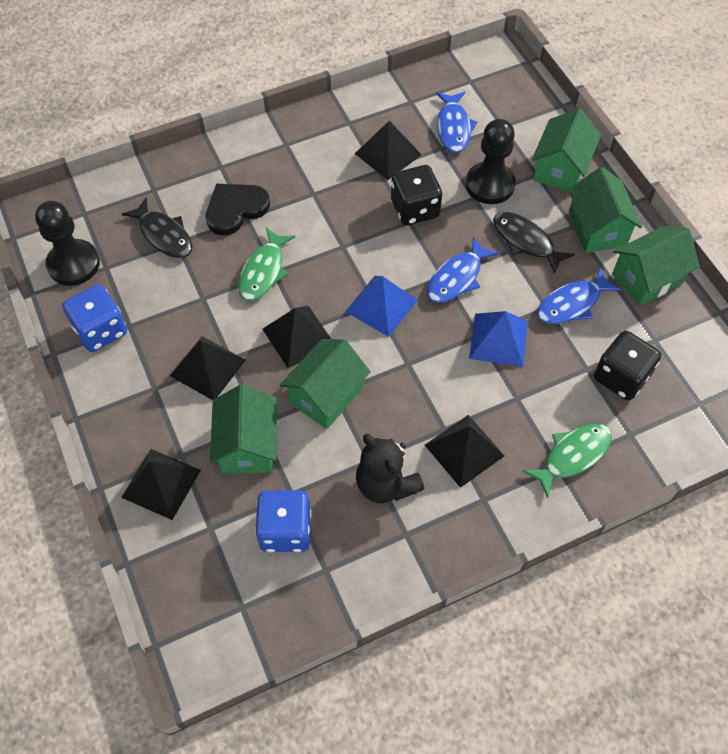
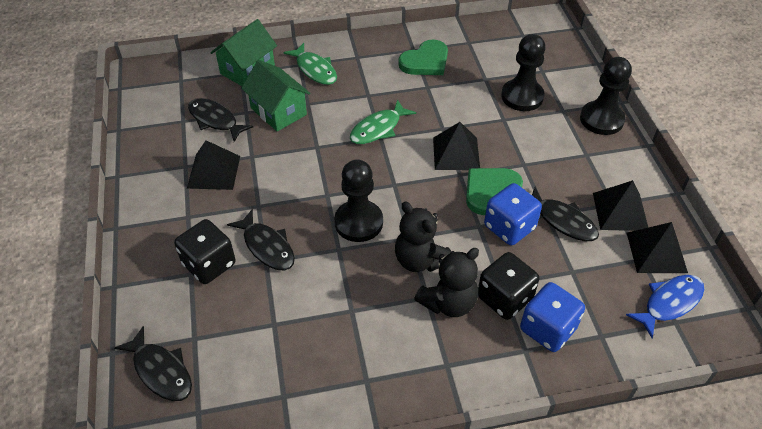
black fish: 2 -> 4
black heart: 1 -> 0
black pawn: 2 -> 3
black pyramid: 5 -> 4
black teddy bear: 1 -> 2
blue fish: 3 -> 1
blue pyramid: 2 -> 0
green heart: 0 -> 2
green house: 5 -> 2

